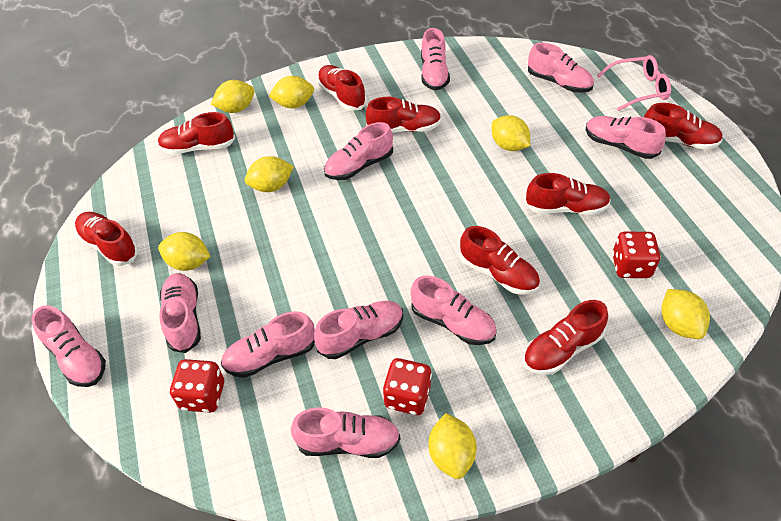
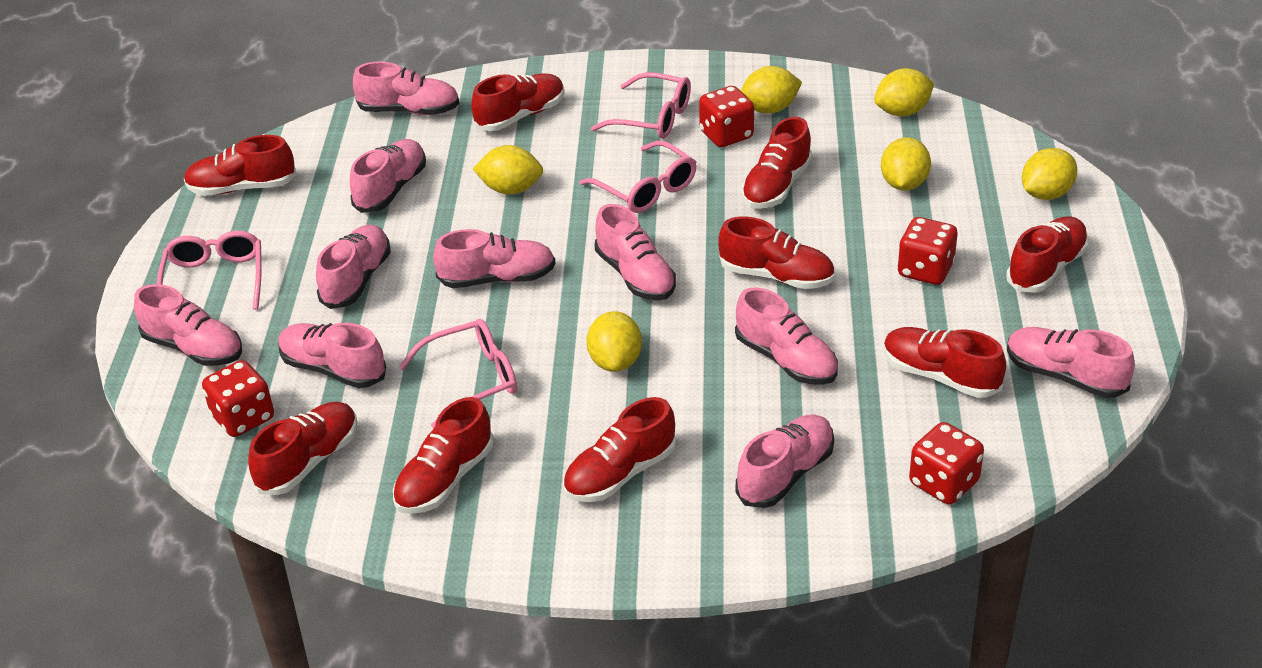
pink glasses: 1 -> 4
red dice: 3 -> 4
red shoe: 8 -> 9
yellow lemon: 7 -> 6

